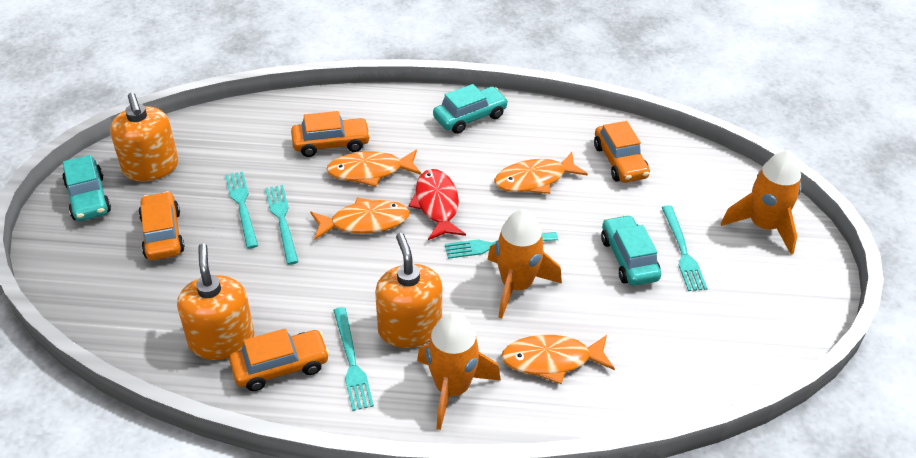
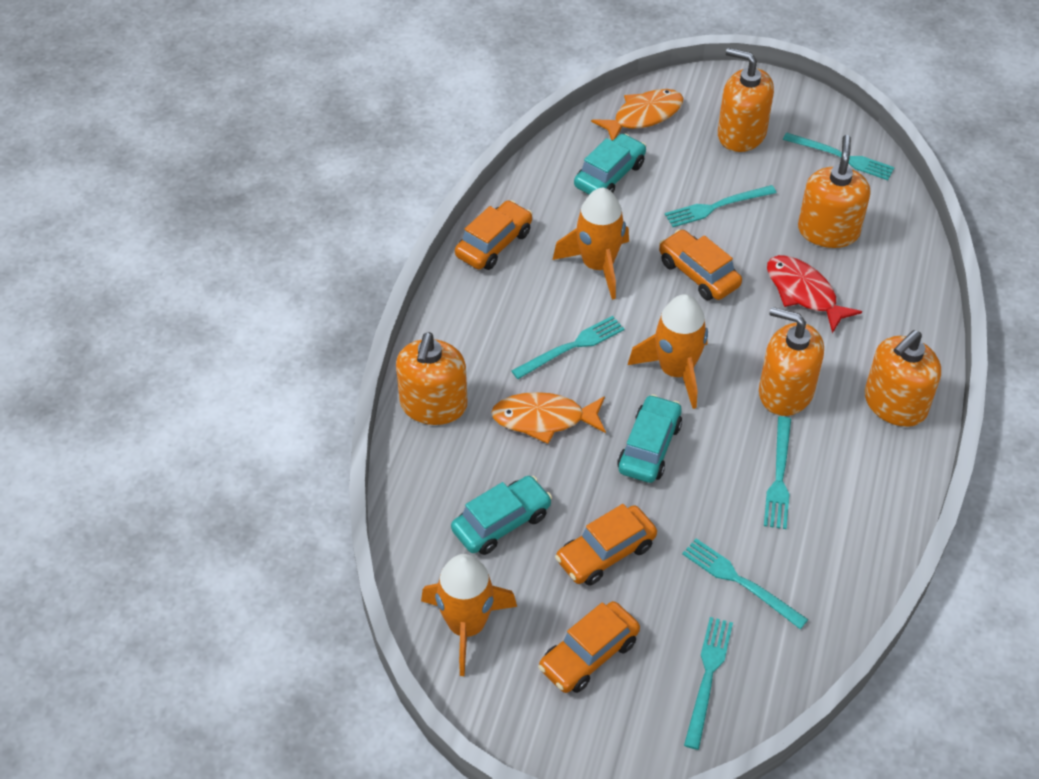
orange fish: 4 -> 2
orange soap dispenser: 3 -> 5
turquoise fork: 5 -> 6

